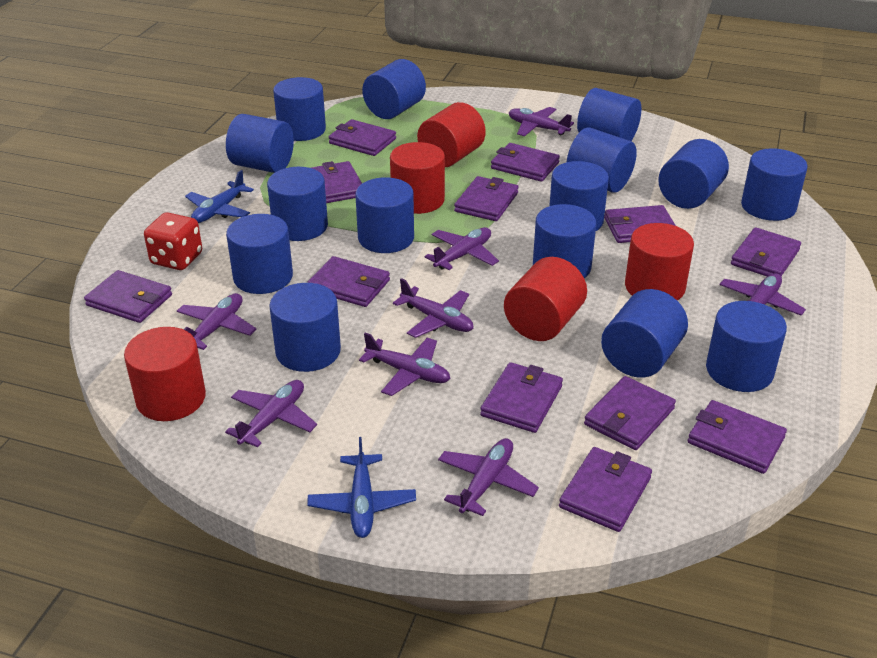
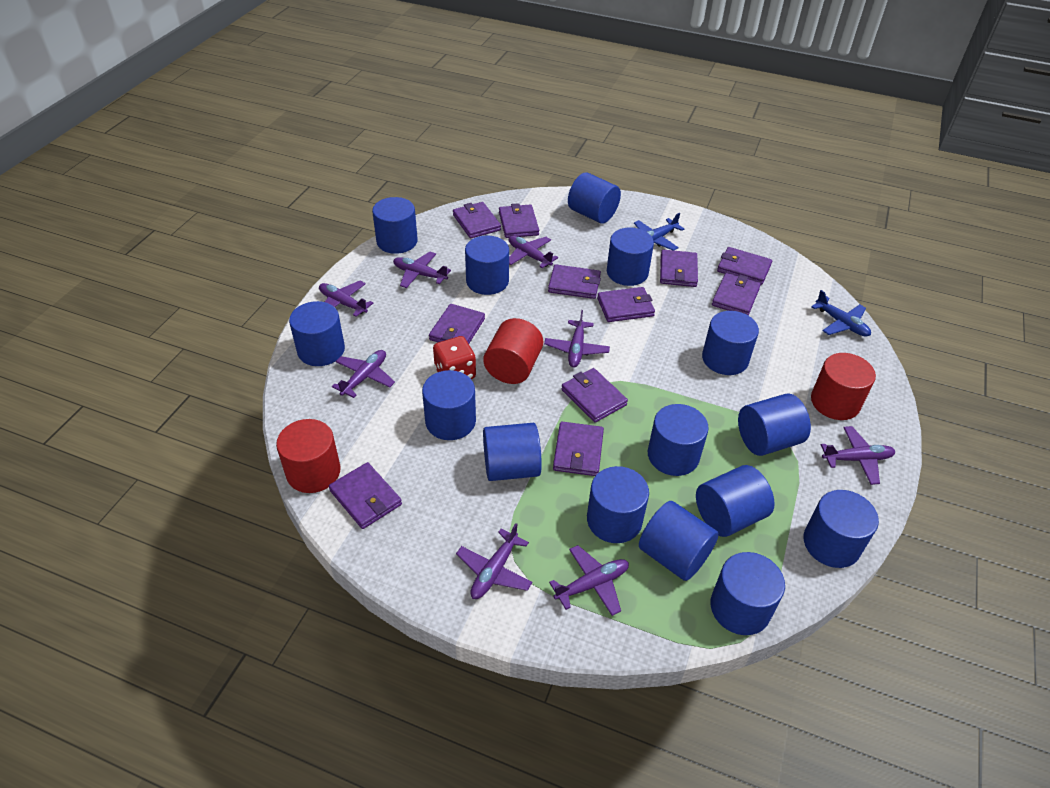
purple wallet: 12 -> 11
red cylinder: 5 -> 3

